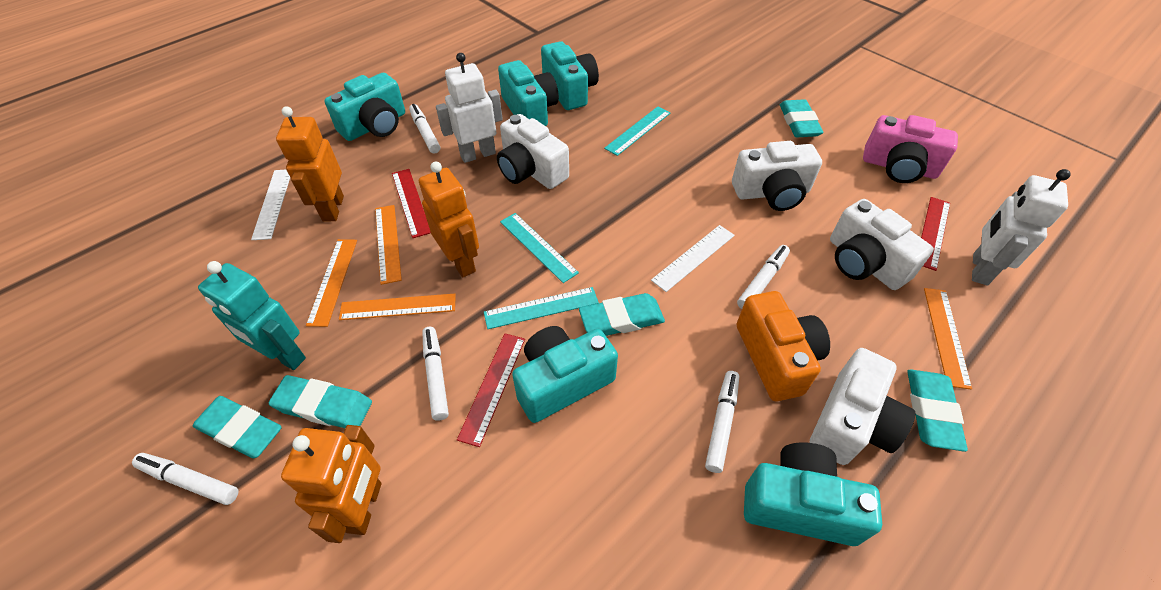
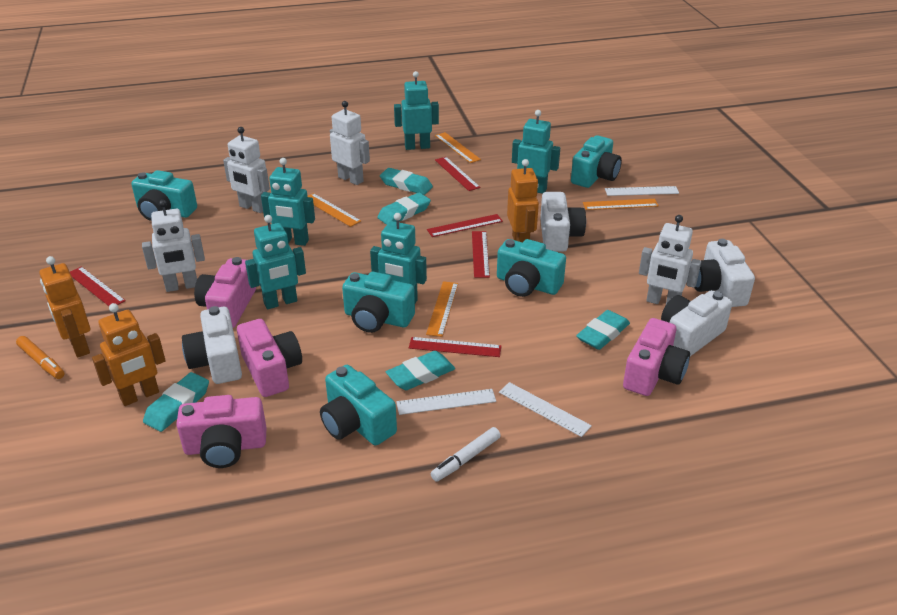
orange camera: 1 -> 0
orange marker: 0 -> 1
pink camera: 1 -> 4
red ruler: 3 -> 5
turquoise robot: 1 -> 5
turquoise ruler: 3 -> 0
white marker: 5 -> 1
white robot: 2 -> 4
white ruler: 2 -> 3

